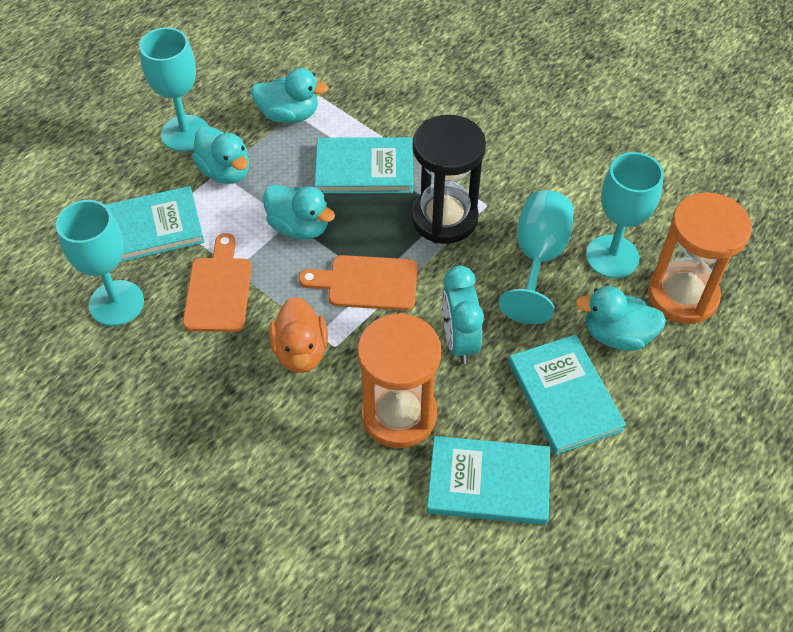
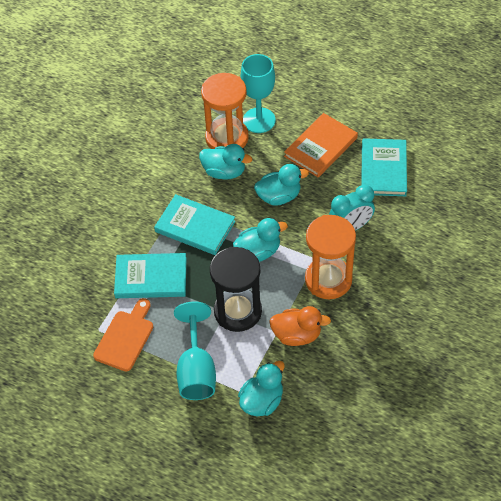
orange book: 0 -> 1
orange cutting board: 2 -> 1
turquoise book: 4 -> 3
turquoise goblet: 4 -> 2

